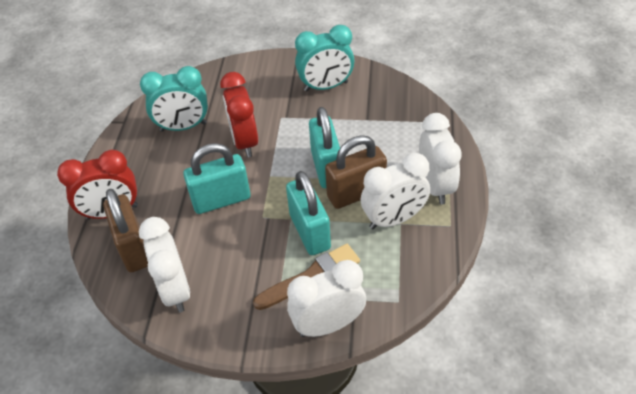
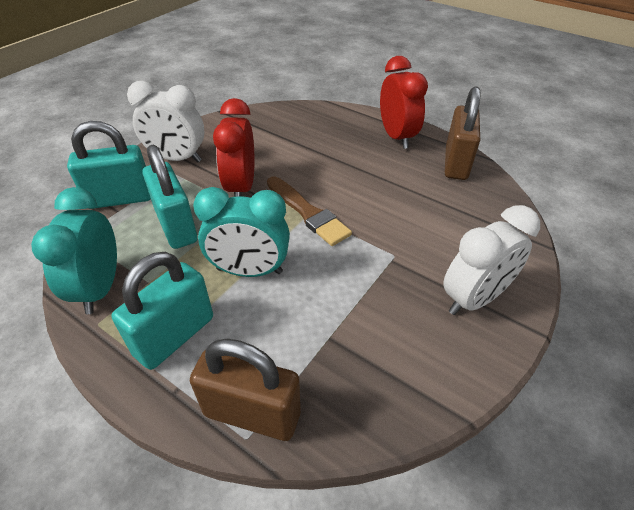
white clock: 4 -> 2

